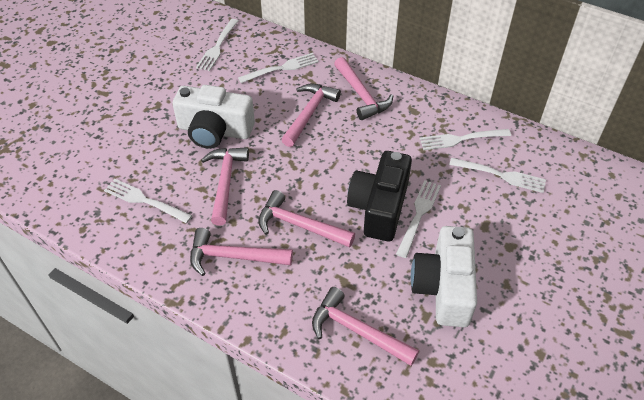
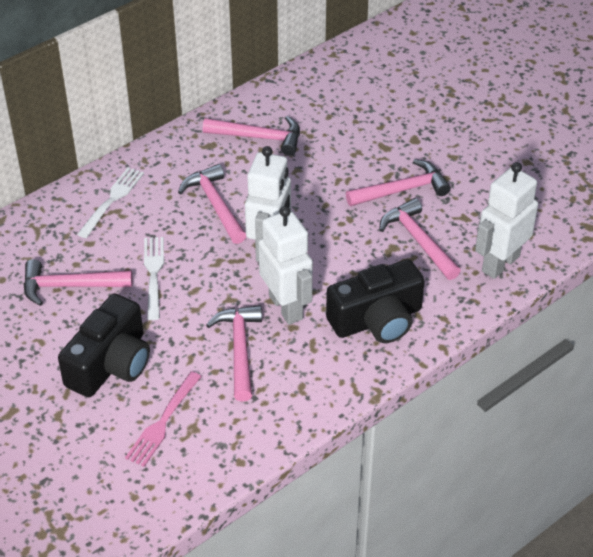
black camera: 1 -> 2
pink fork: 0 -> 1
white camera: 2 -> 0
white fork: 6 -> 2
white robot: 0 -> 3

